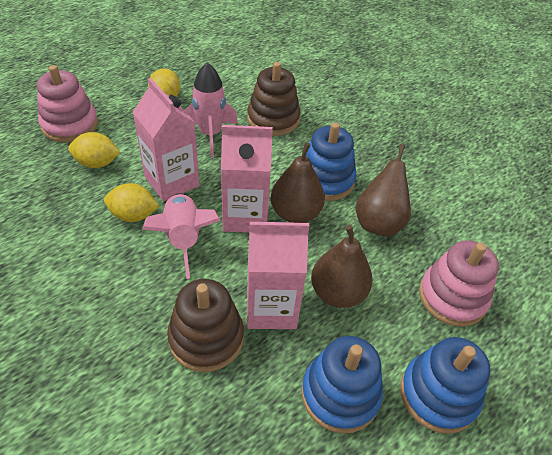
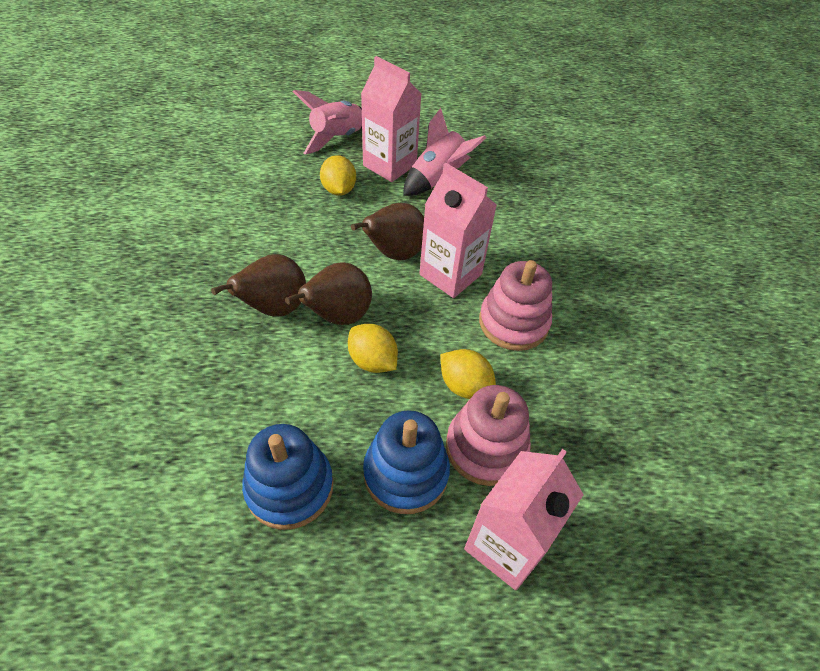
blue stacking toy: 3 -> 2
brown stacking toy: 2 -> 0

